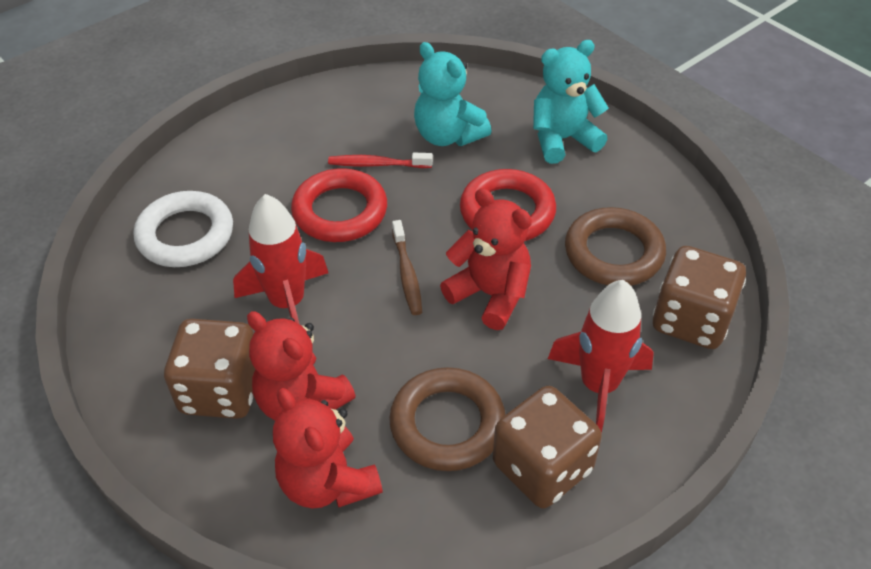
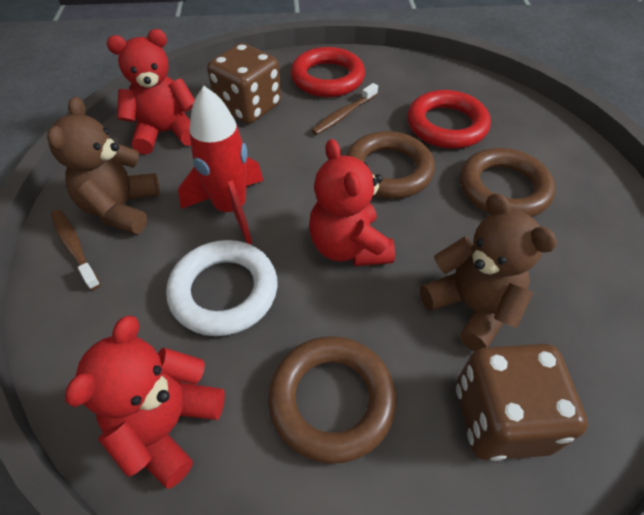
brown dice: 3 -> 2
brown ring: 2 -> 3
brown teddy bear: 0 -> 2
brown toothbrush: 1 -> 2
red rocket: 2 -> 1
red toothbrush: 1 -> 0
turquoise teddy bear: 2 -> 0

